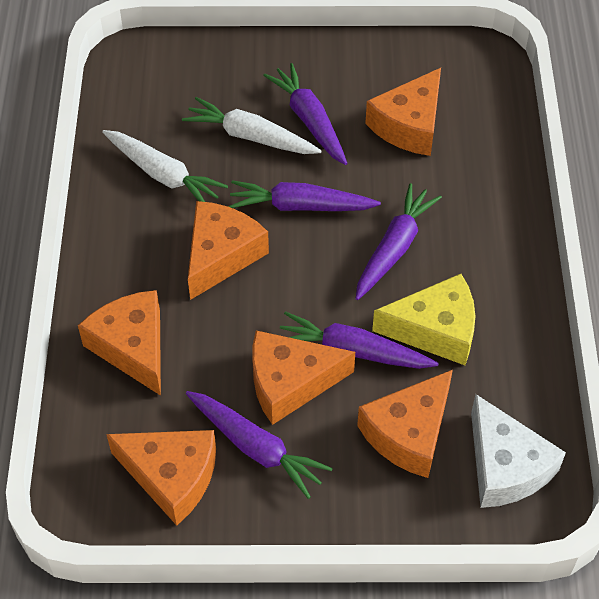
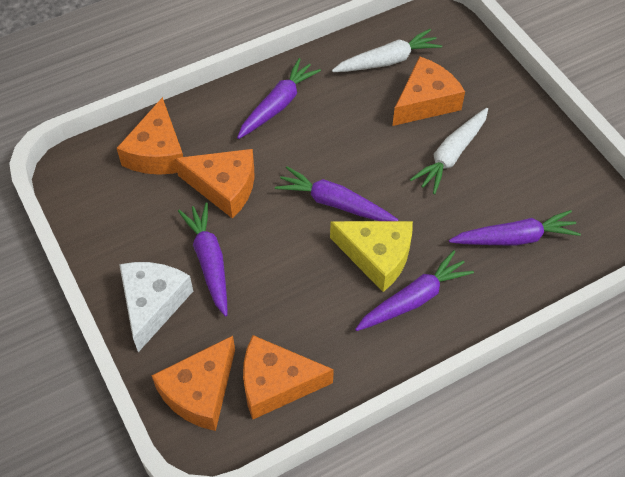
orange cheese: 6 -> 5

